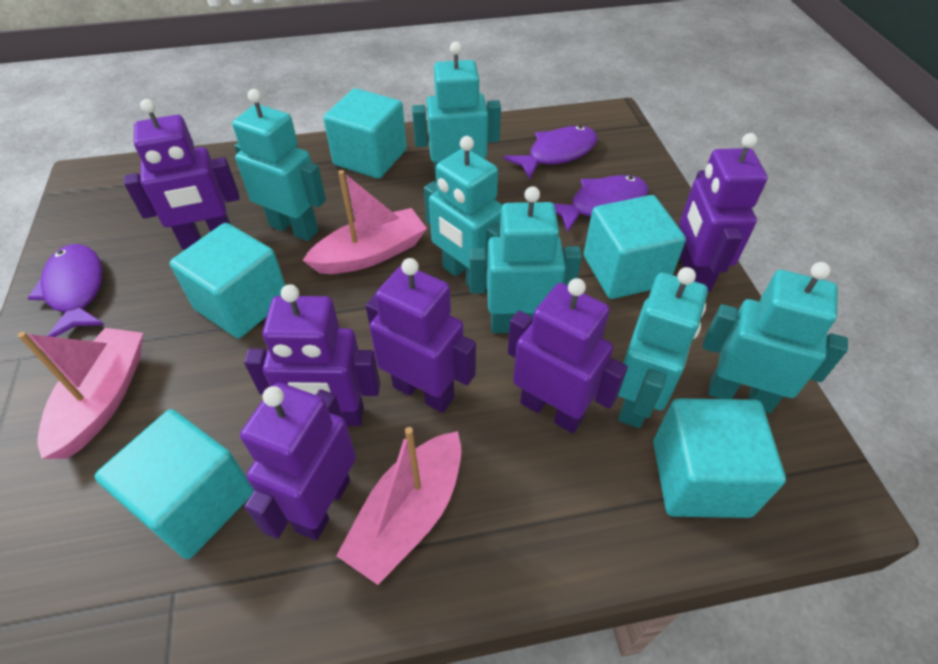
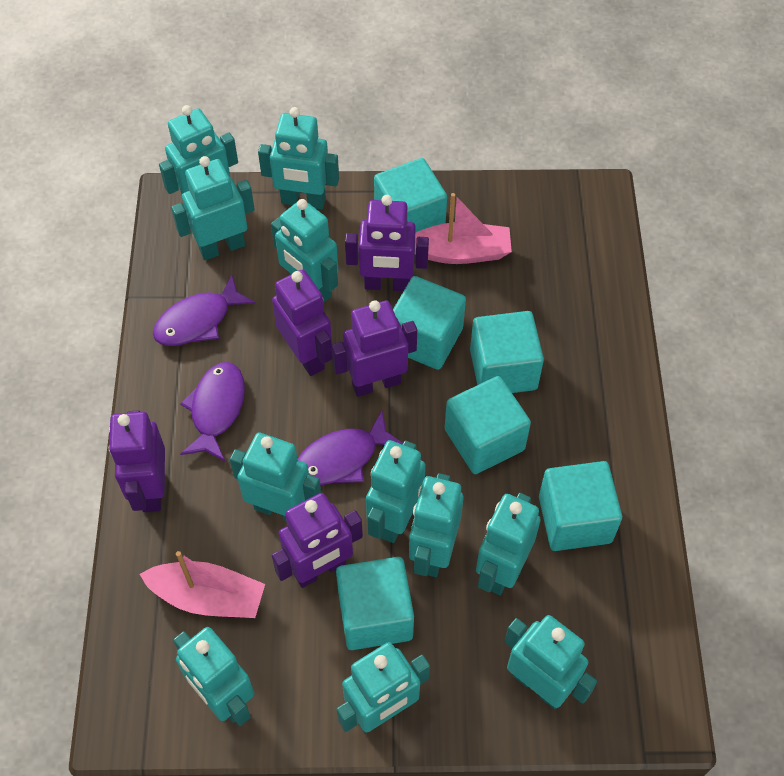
pink boat: 3 -> 2
purple robot: 6 -> 5
turquoise cube: 5 -> 6
turquoise robot: 6 -> 11

